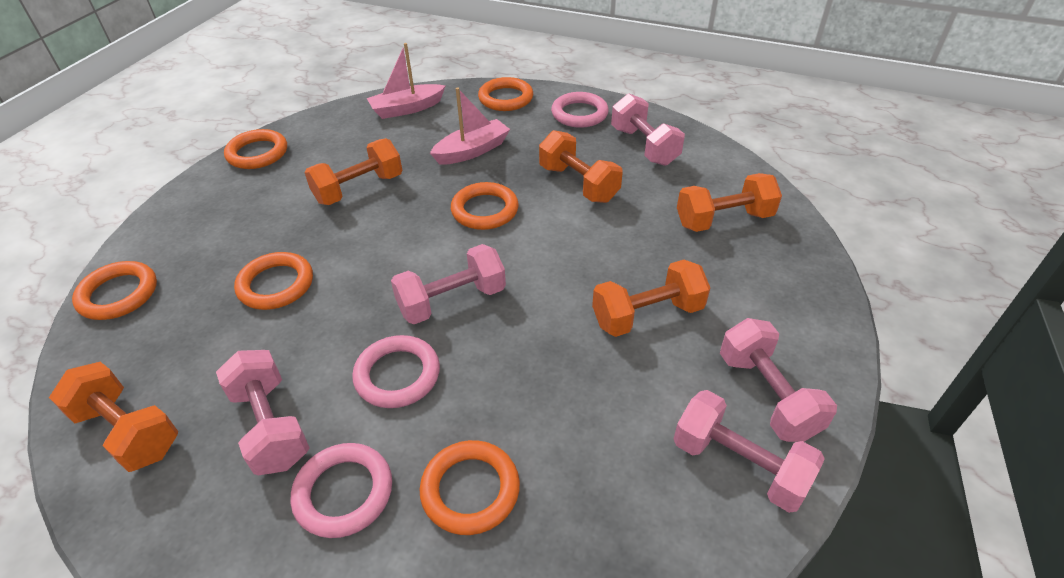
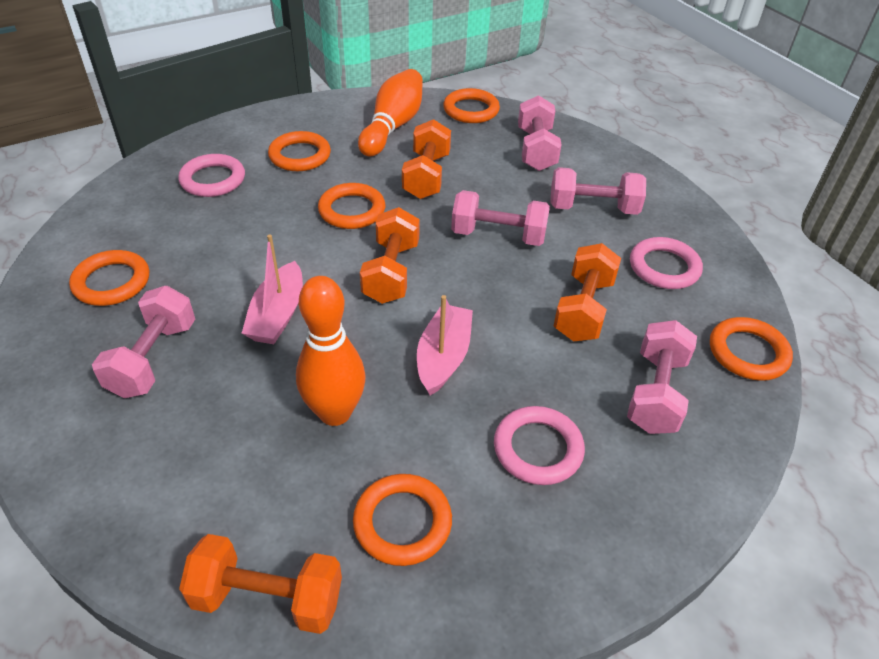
orange bowling pin: 0 -> 2
orange dumbbell: 5 -> 4

